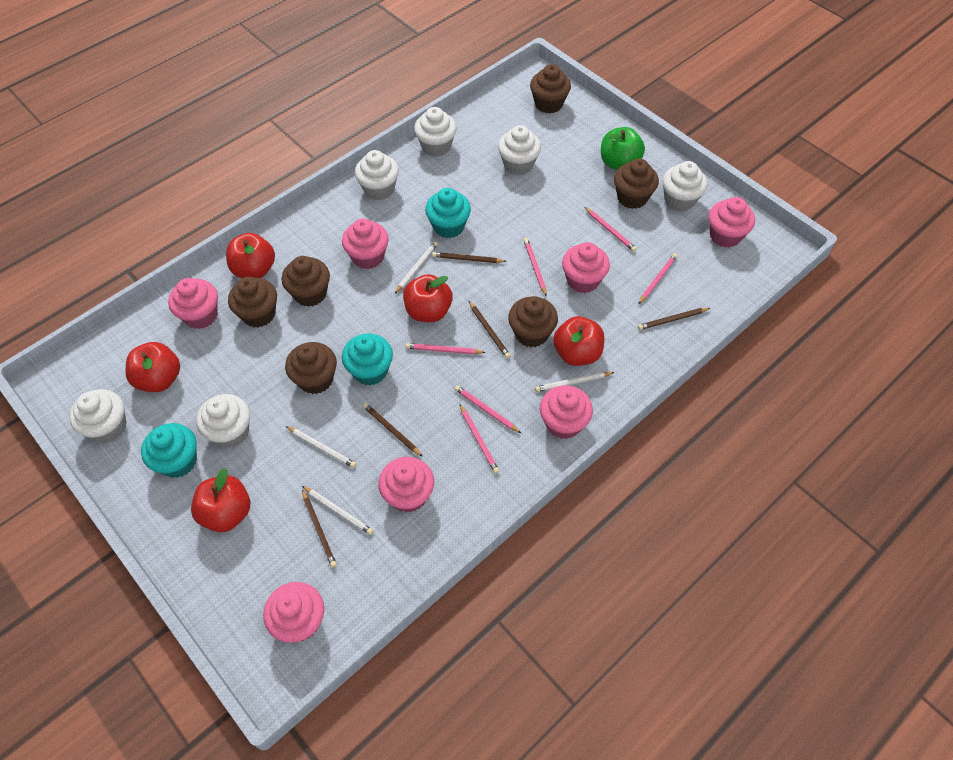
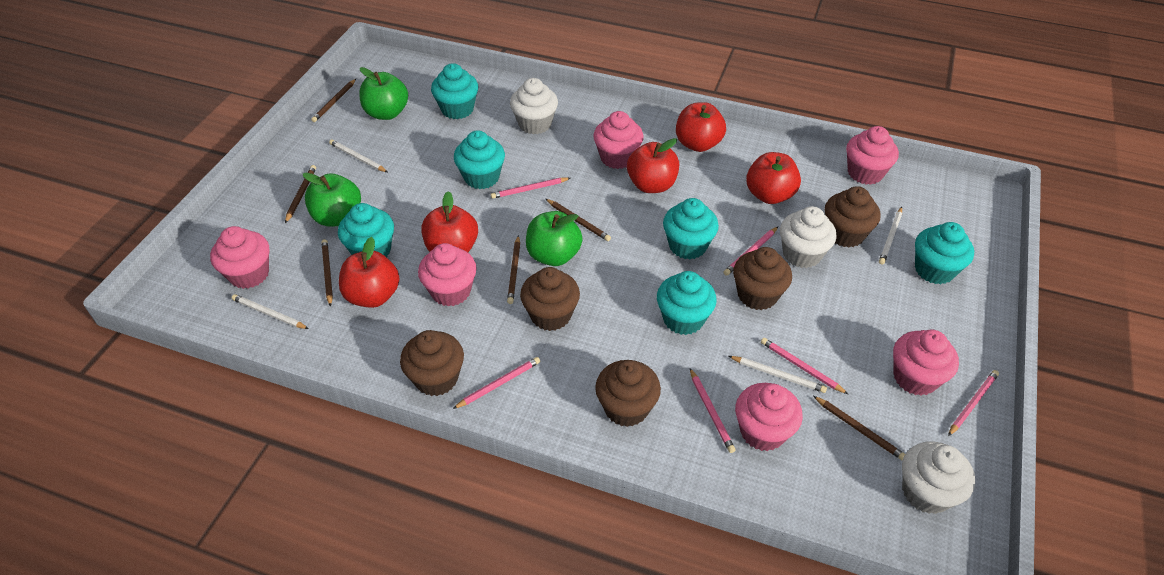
brown cupcake: 6 -> 5
brown pencil: 5 -> 6
green apple: 1 -> 3
pink cupcake: 7 -> 6
turquoise cupcake: 3 -> 6
white cupcake: 6 -> 3

